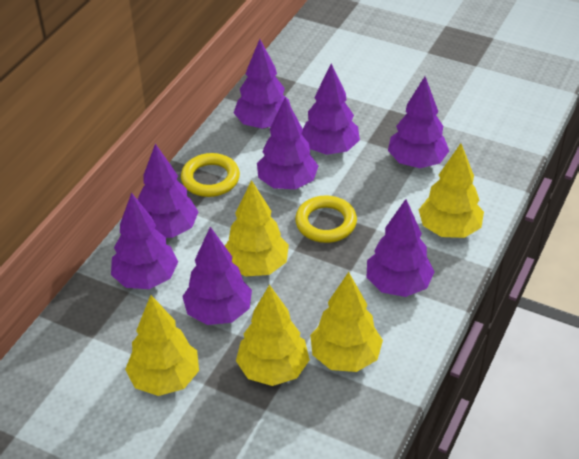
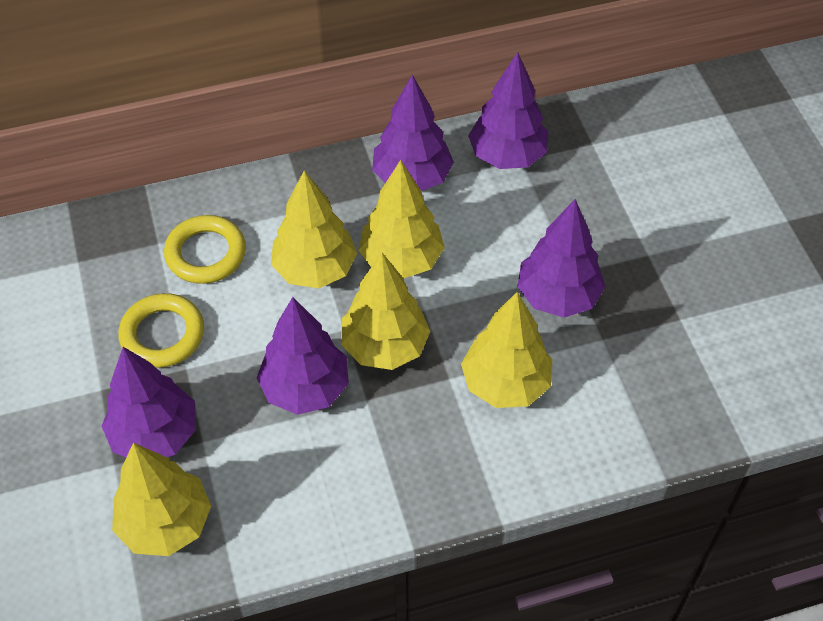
purple tree: 8 -> 5

